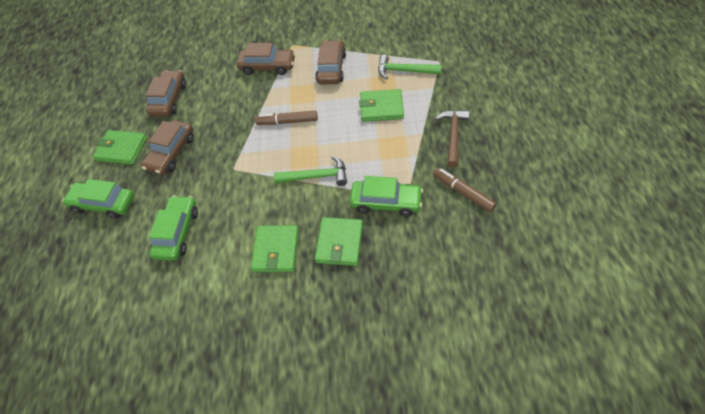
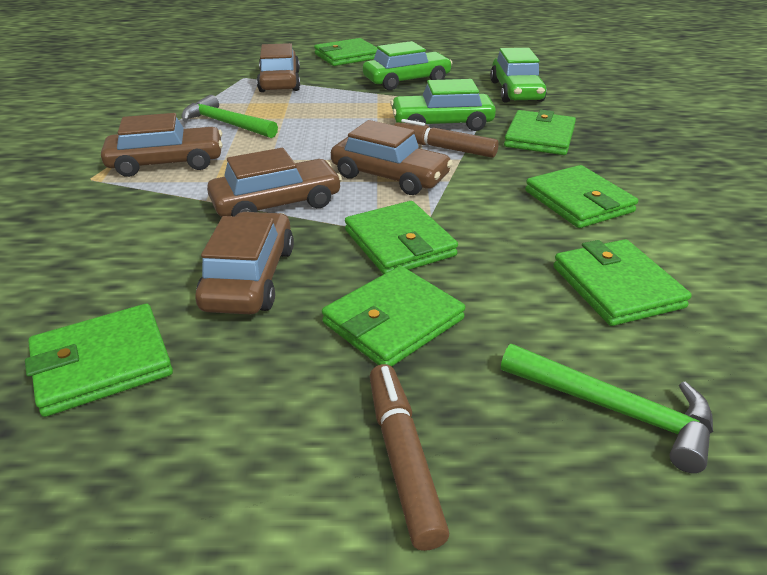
brown car: 4 -> 5
brown hammer: 1 -> 0
green wallet: 4 -> 7

